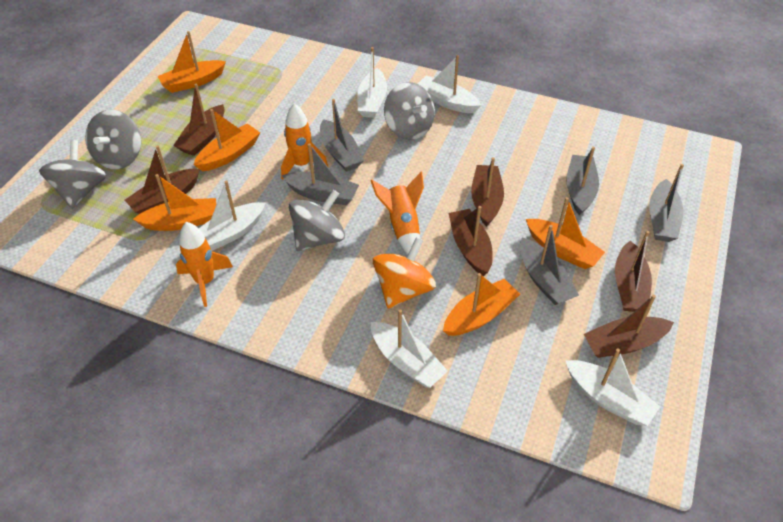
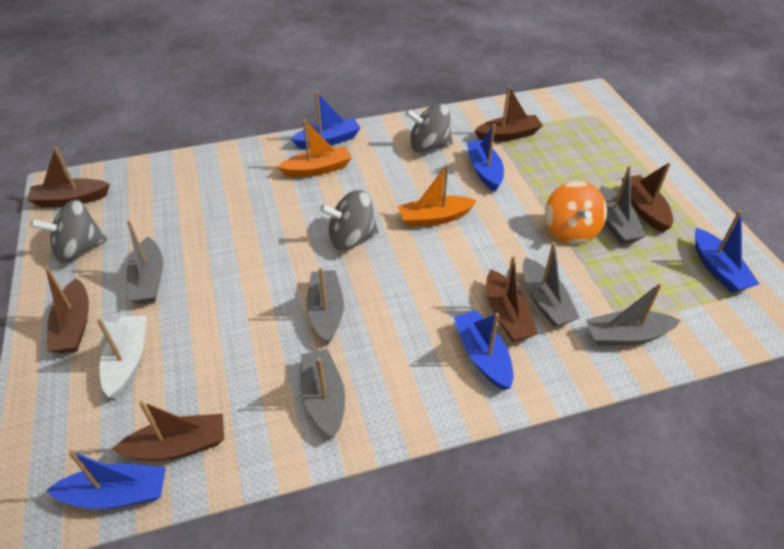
blue boat: 0 -> 5
grey boat: 5 -> 6
grey spinning top: 4 -> 3
orange boat: 5 -> 2
orange rocket: 3 -> 0
white boat: 5 -> 1

